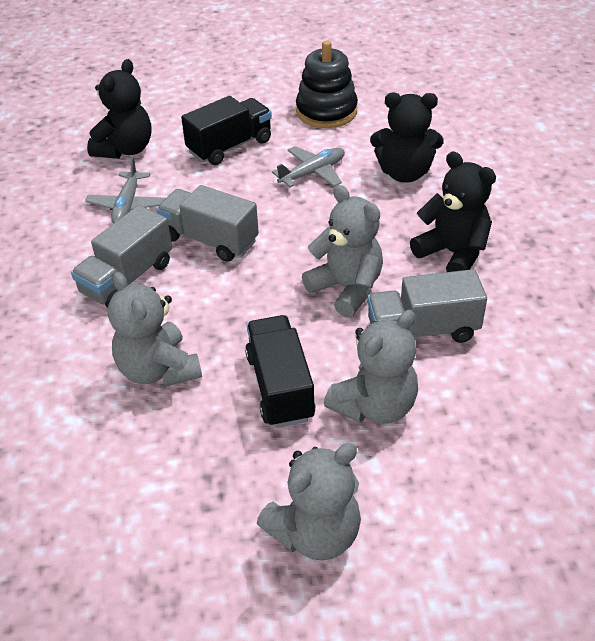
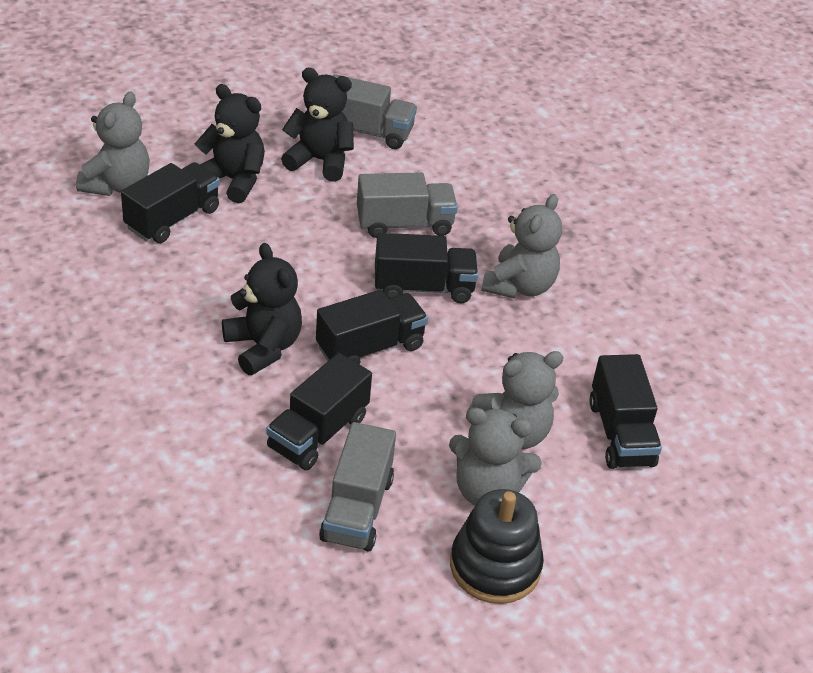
black truck: 2 -> 5
grey plane: 2 -> 0

